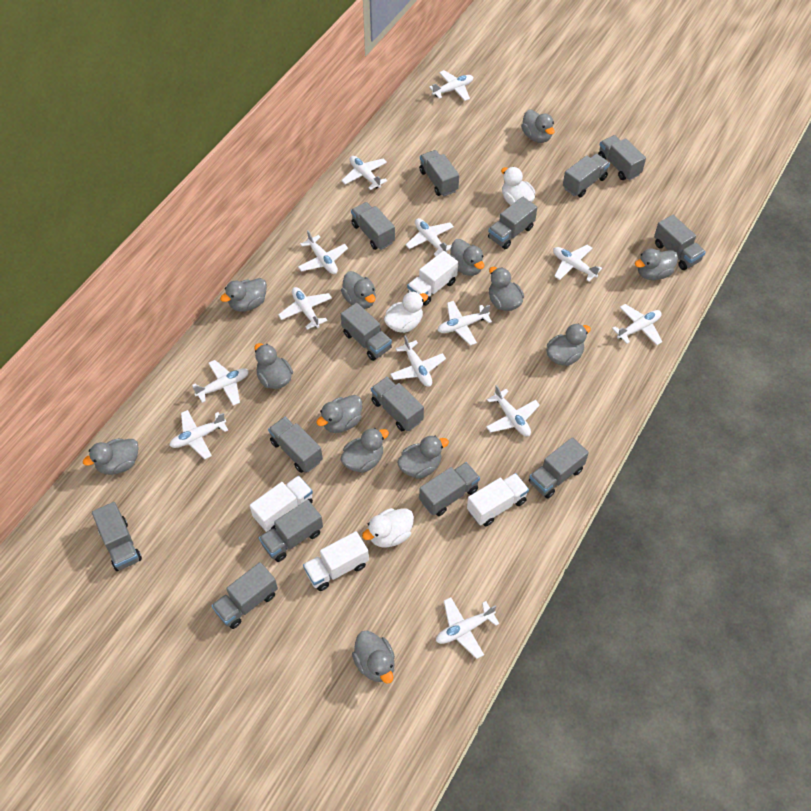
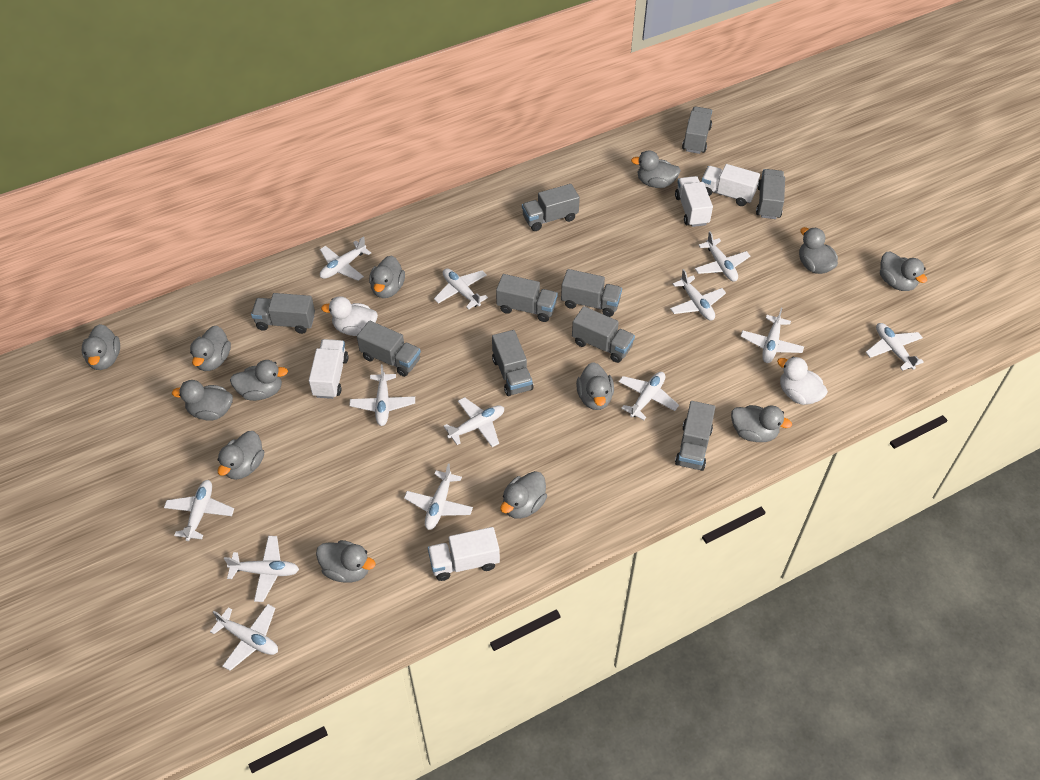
grey truck: 14 -> 10
white duck: 3 -> 2

